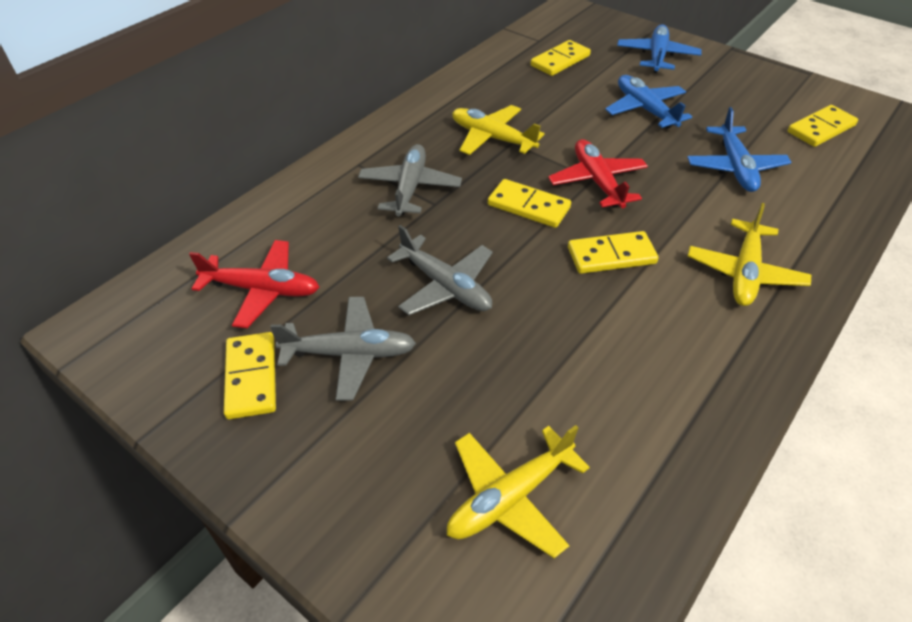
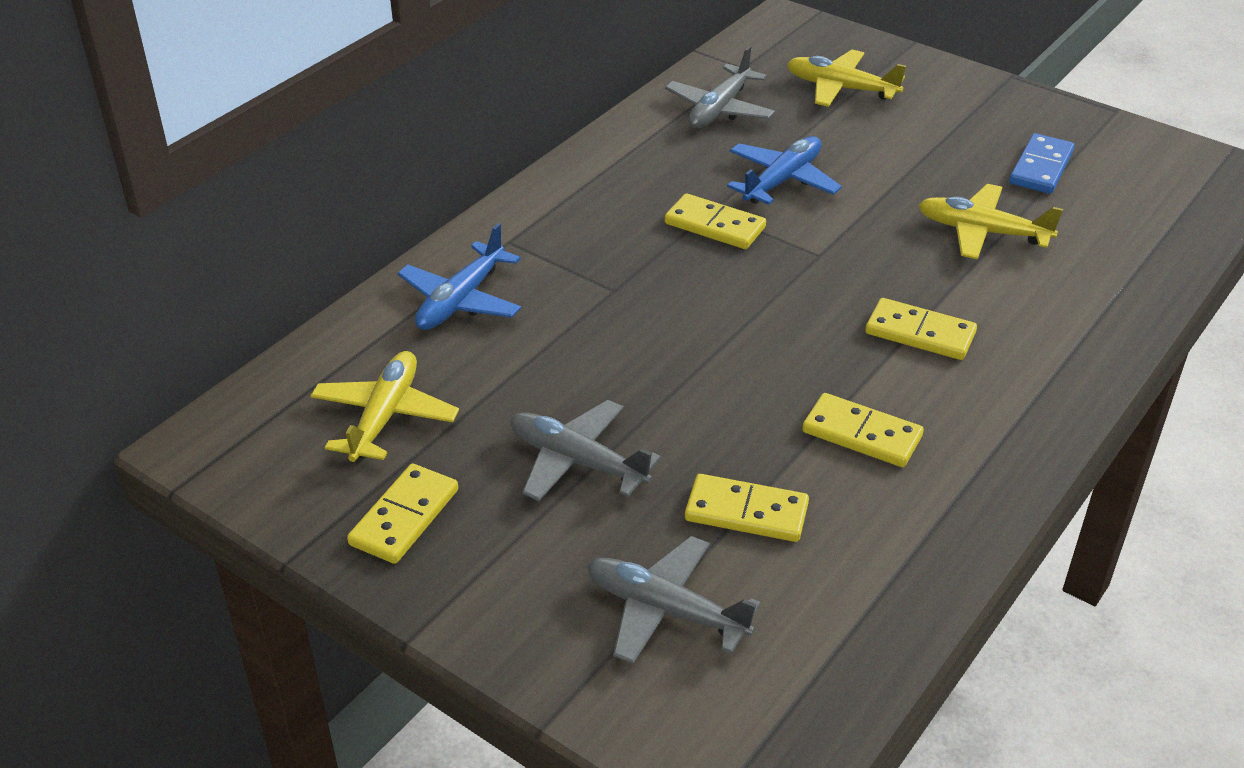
blue domino: 0 -> 1
blue plane: 3 -> 2
red plane: 2 -> 0

